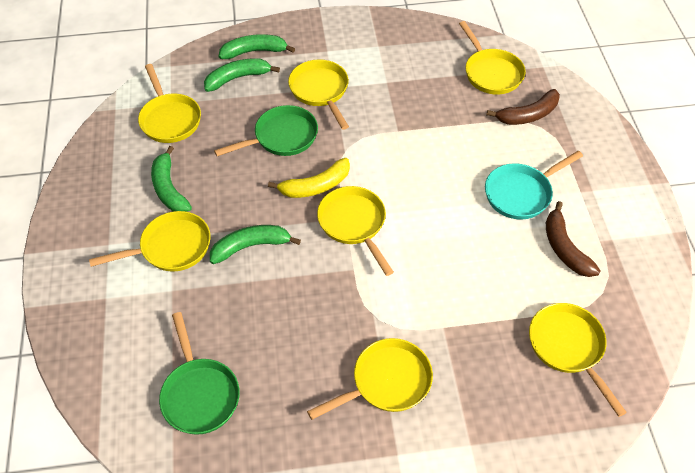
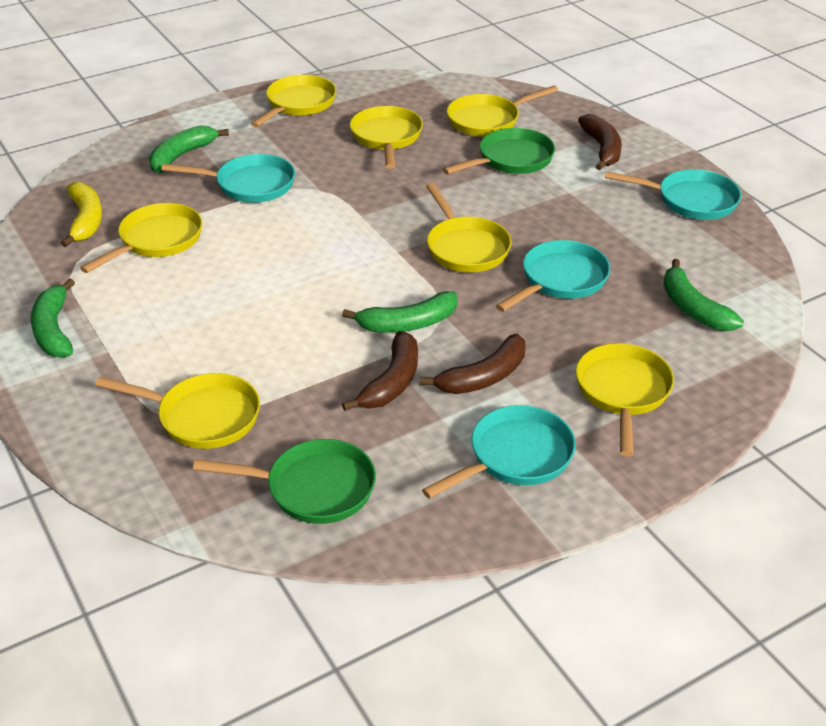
brown banana: 2 -> 3
turquoise pan: 1 -> 4

